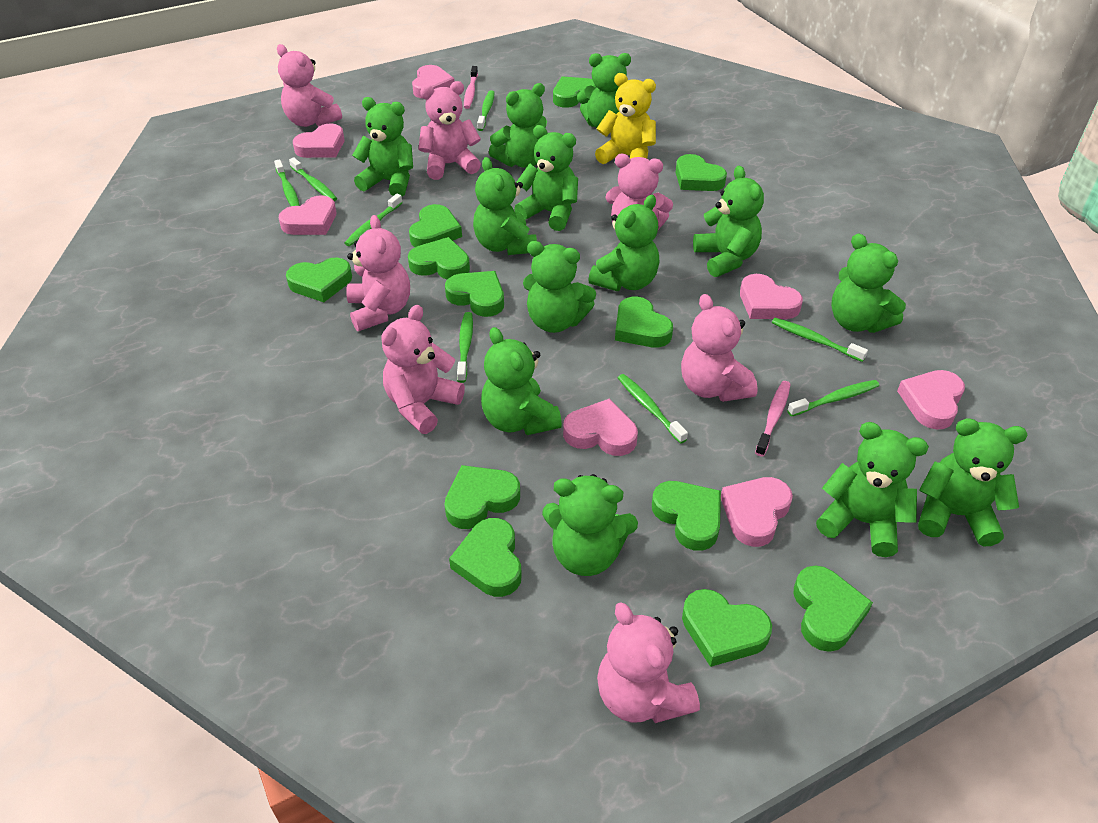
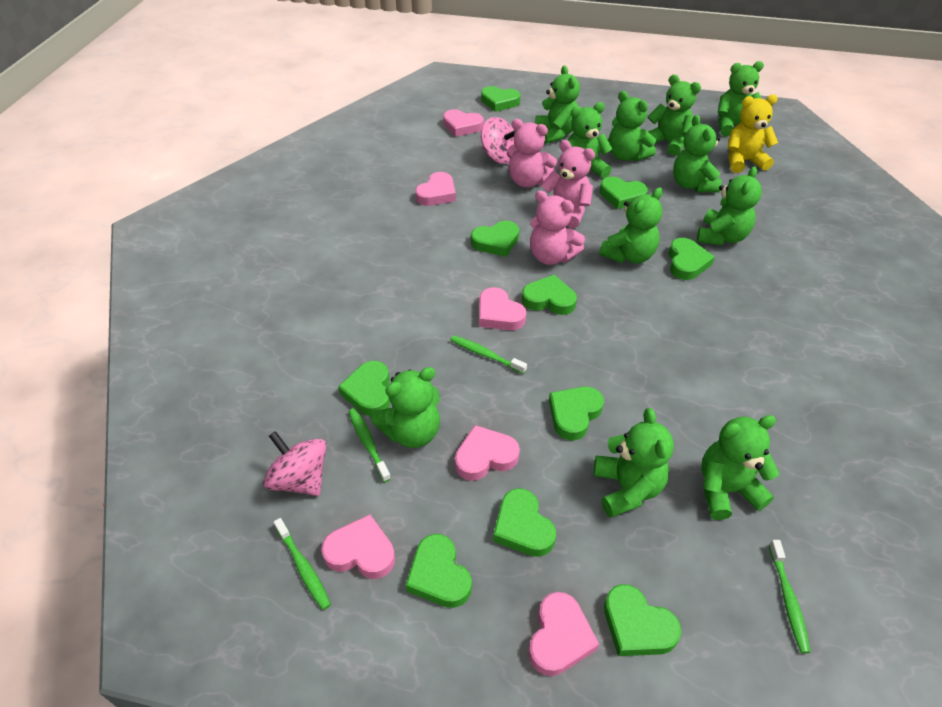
green heart: 12 -> 10
green teddy bear: 13 -> 11
green toothbrush: 8 -> 4
pink heart: 7 -> 6
pink spinning top: 0 -> 2
pink teddy bear: 7 -> 3
pink toothbrush: 2 -> 0

